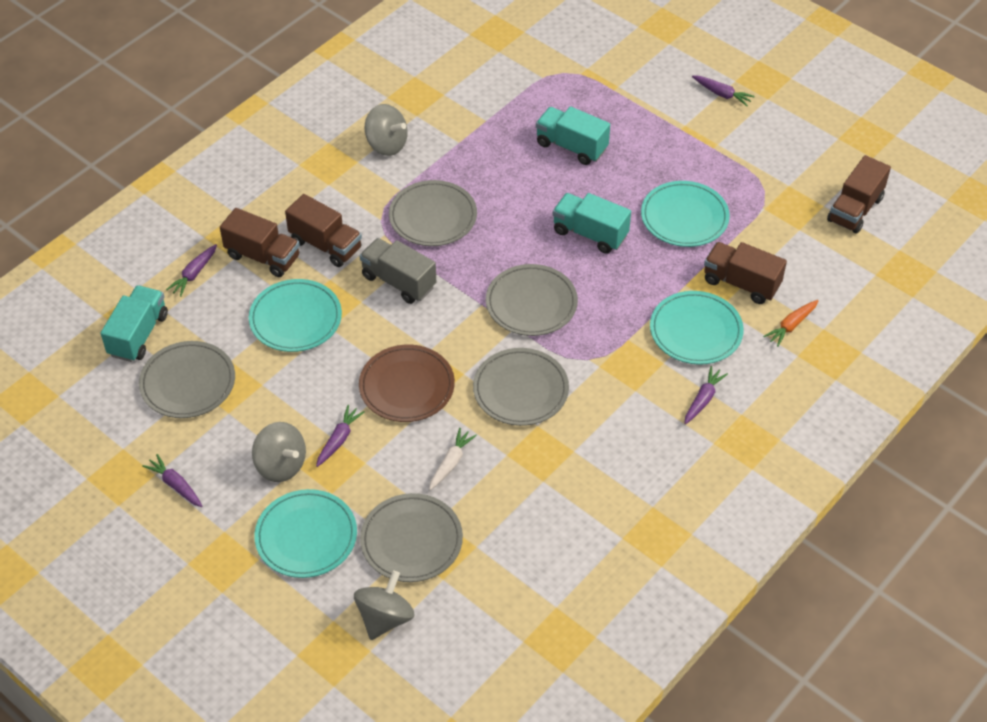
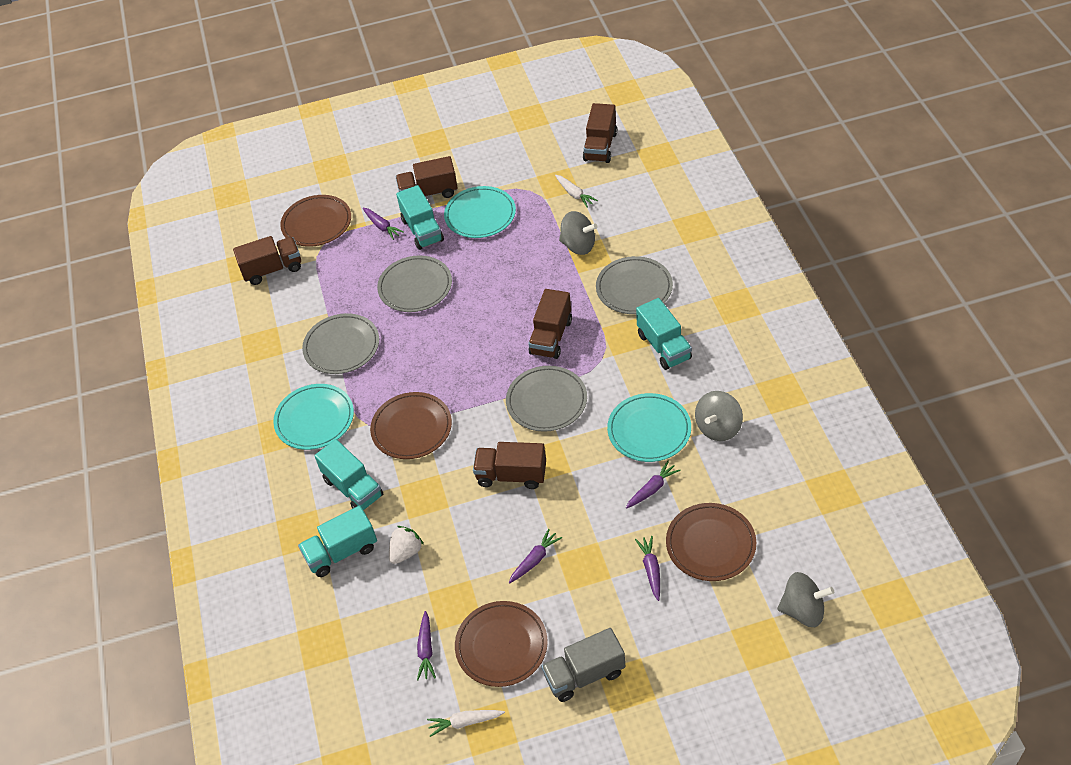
brown plate: 1 -> 4
brown truck: 4 -> 5
grey plate: 5 -> 4
orange carrot: 1 -> 0
turquoise plate: 4 -> 3
turquoise truck: 3 -> 4
white carrot: 1 -> 2
white strawberry: 0 -> 1

